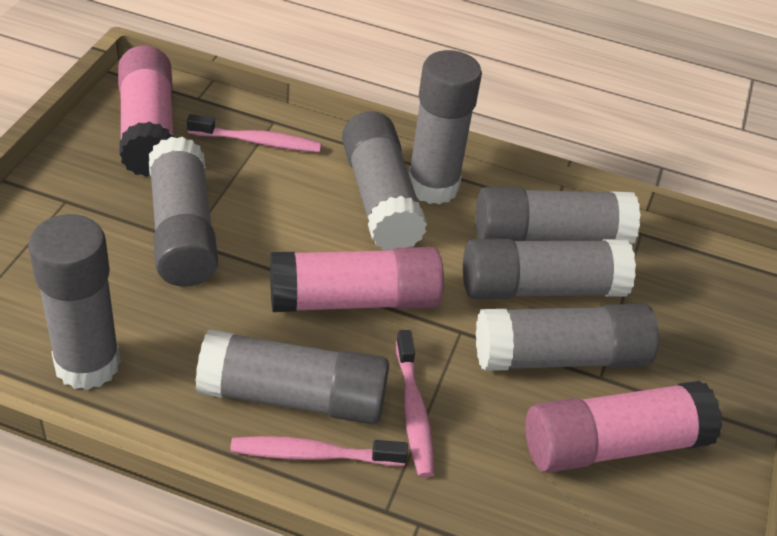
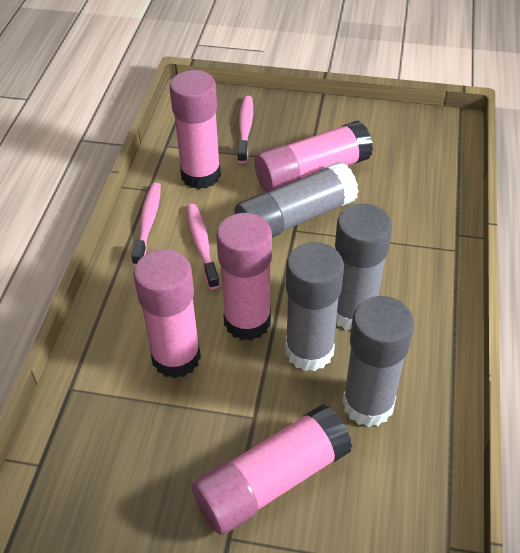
grey glue stick: 8 -> 4
pink glue stick: 3 -> 5

